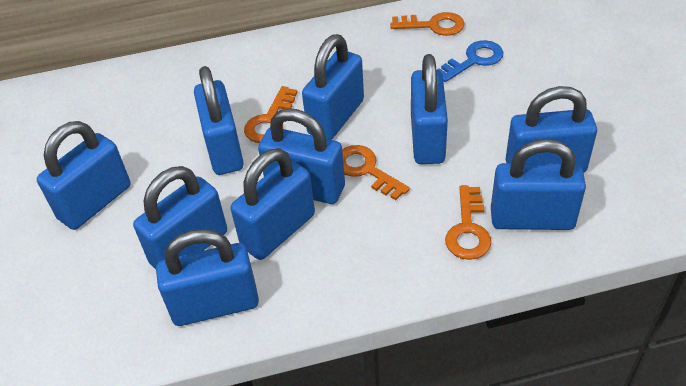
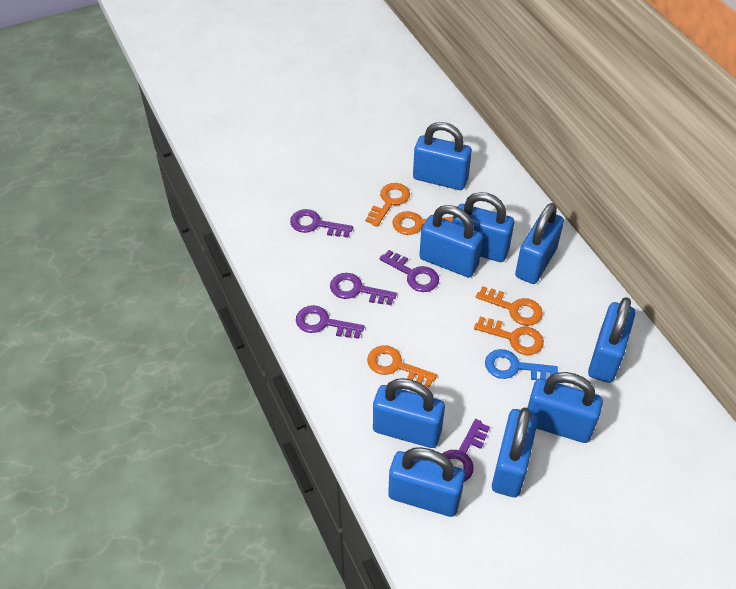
blue padlock: 10 -> 9
orange key: 4 -> 5
purple key: 0 -> 5

